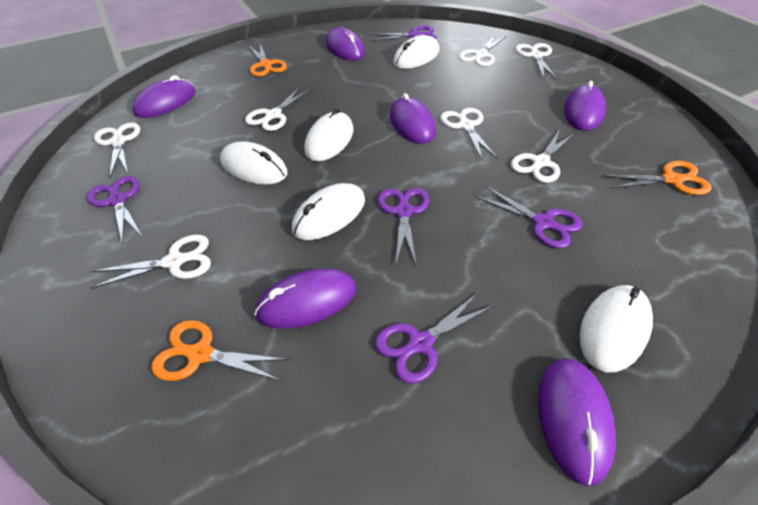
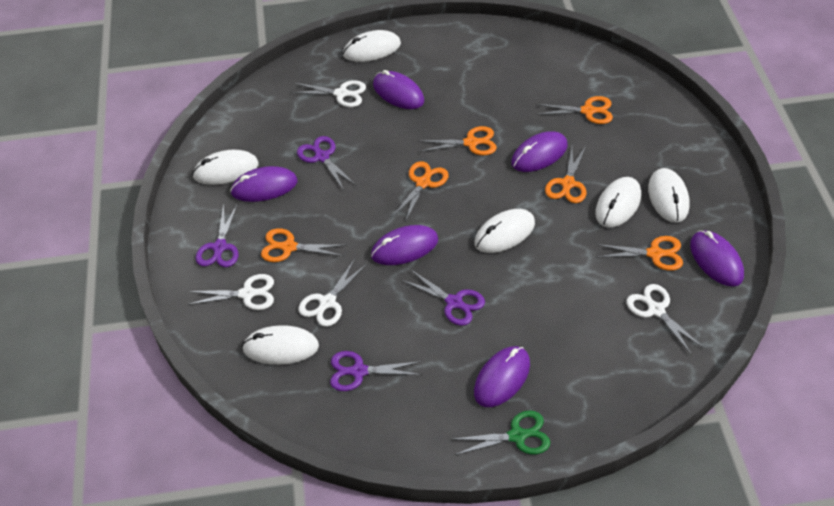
green scissors: 0 -> 1
orange scissors: 3 -> 6
purple scissors: 5 -> 4
white mouse: 5 -> 6
white scissors: 7 -> 4

